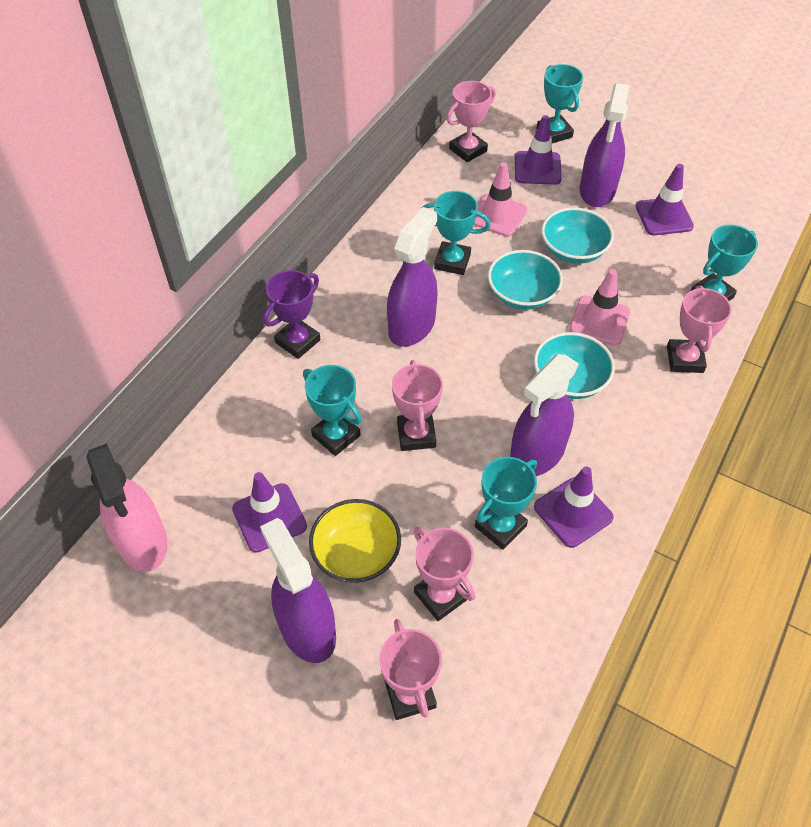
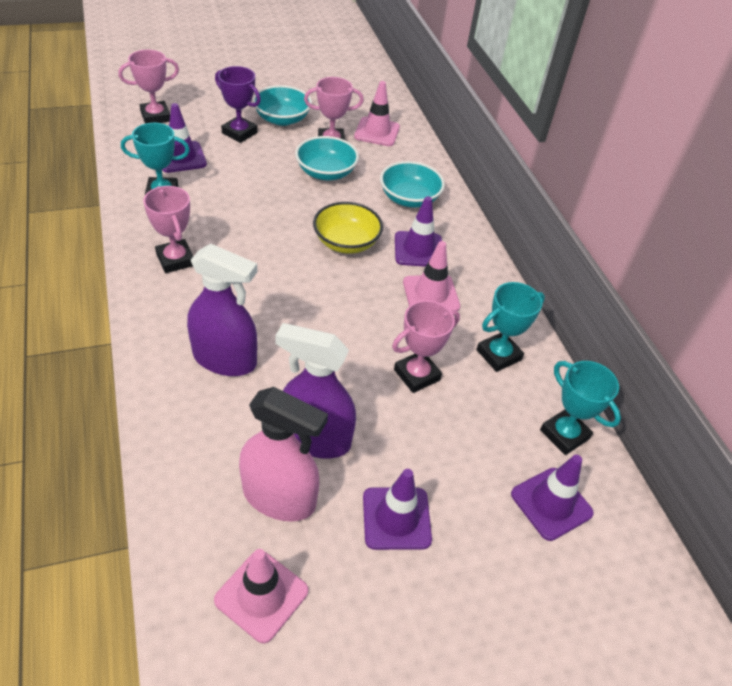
pink traffic cone: 2 -> 3
pink trophy: 5 -> 4
purple spray bottle: 4 -> 2
turquoise trophy: 5 -> 3

